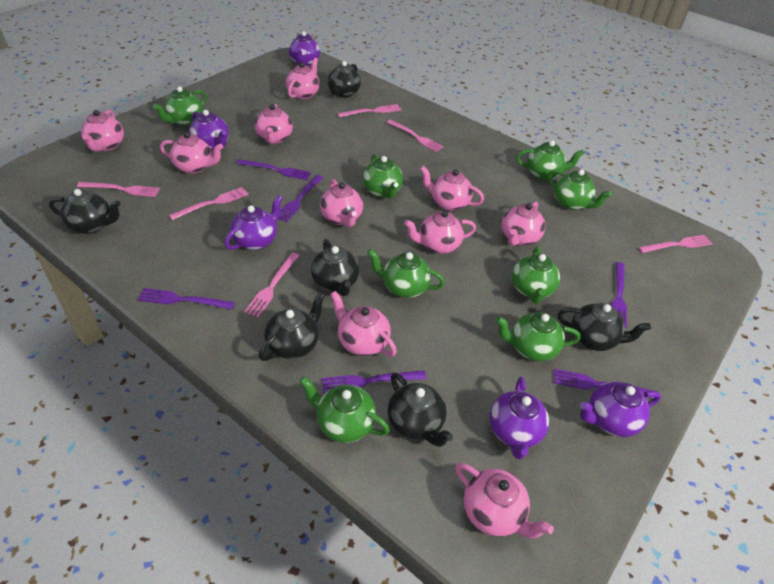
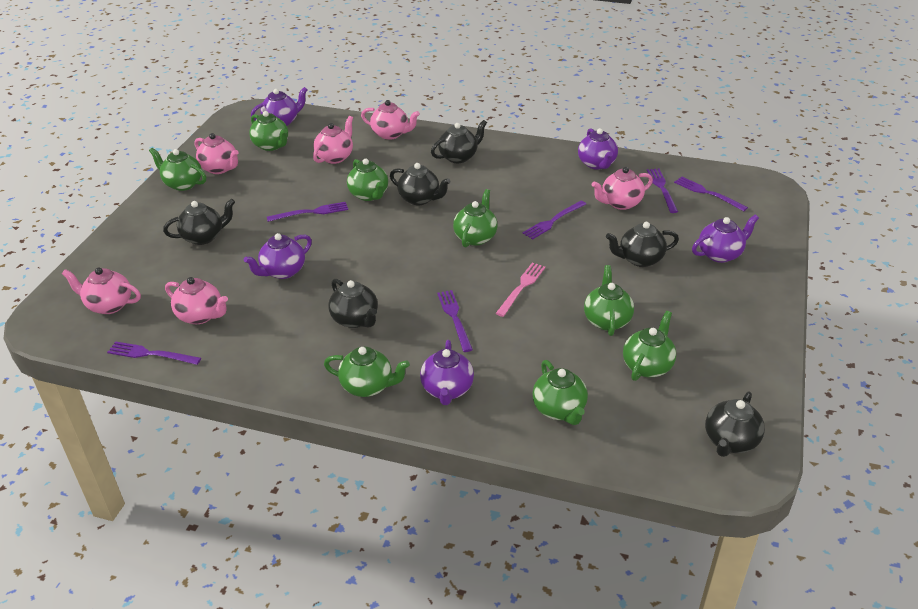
pink fork: 6 -> 1
pink teapot: 10 -> 6

